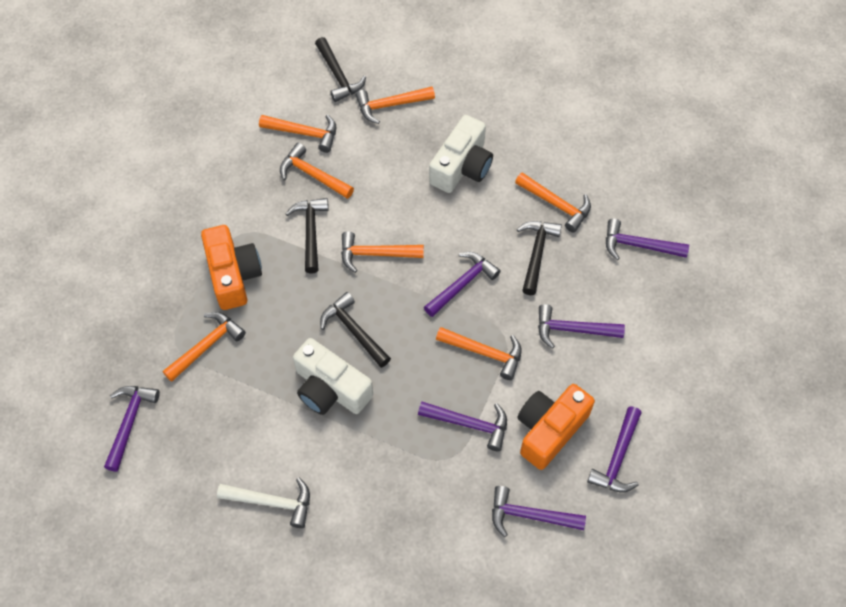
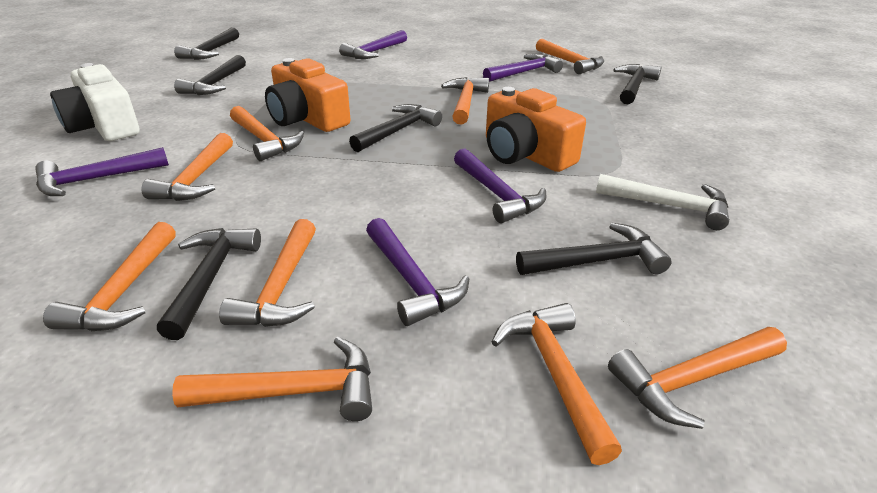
black hammer: 4 -> 6
orange hammer: 7 -> 9
purple hammer: 7 -> 5
white camera: 2 -> 1

